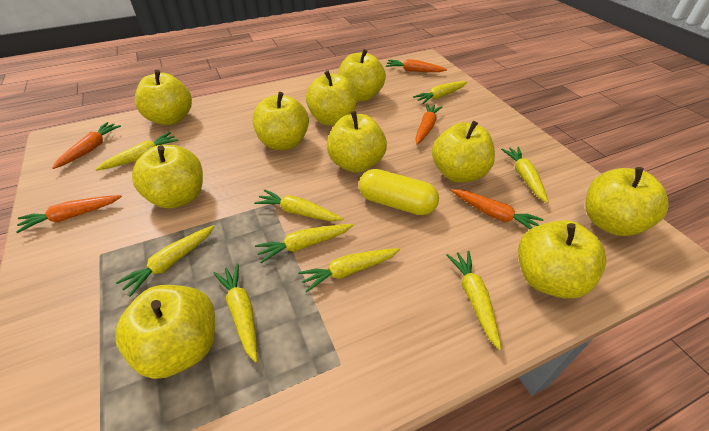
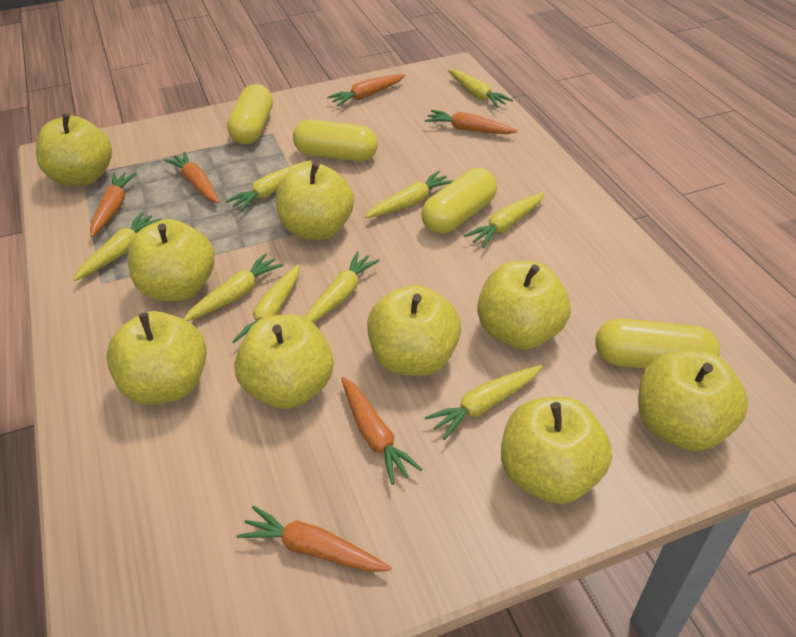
orange carrot: 5 -> 6
yellow apple: 10 -> 9
yellow capsule: 1 -> 4

